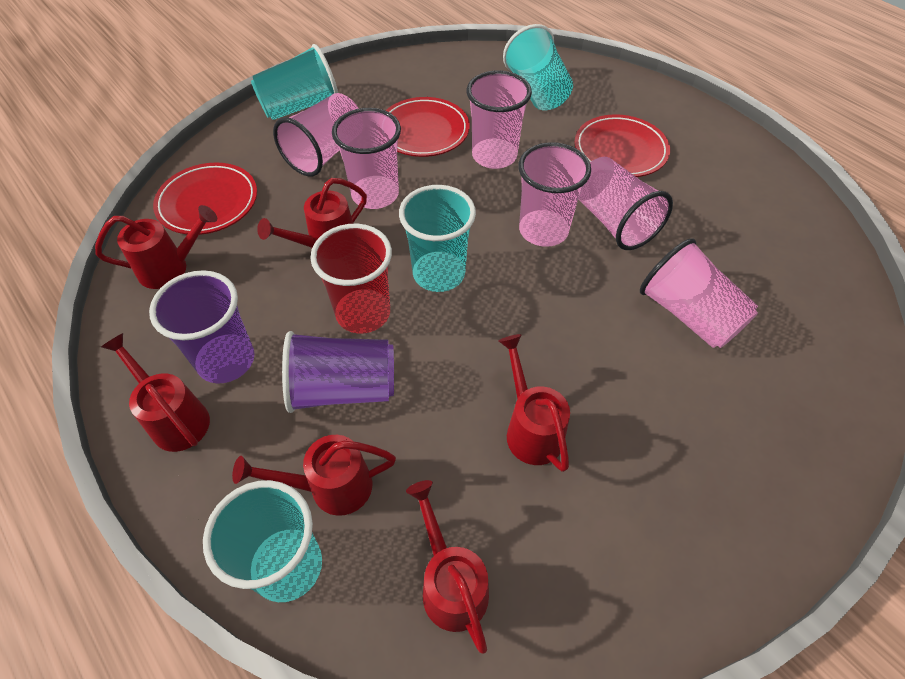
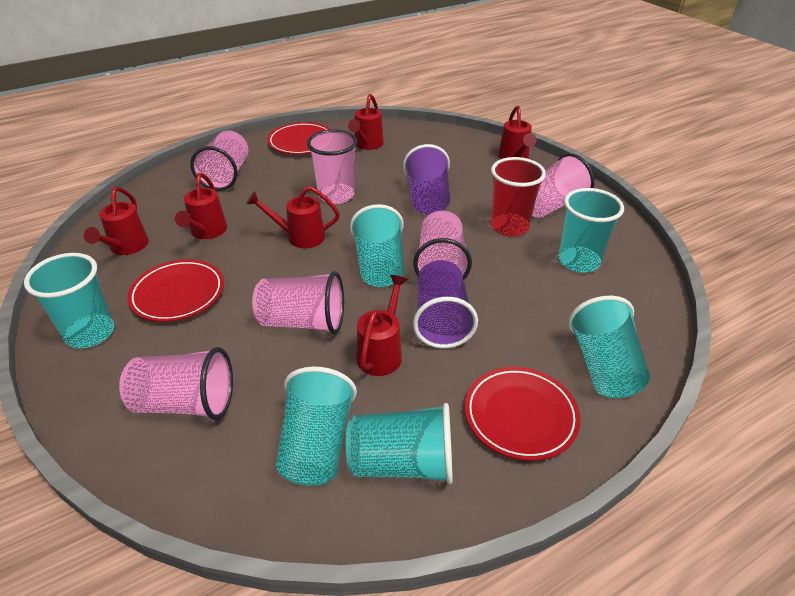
turquoise cup: 4 -> 6

